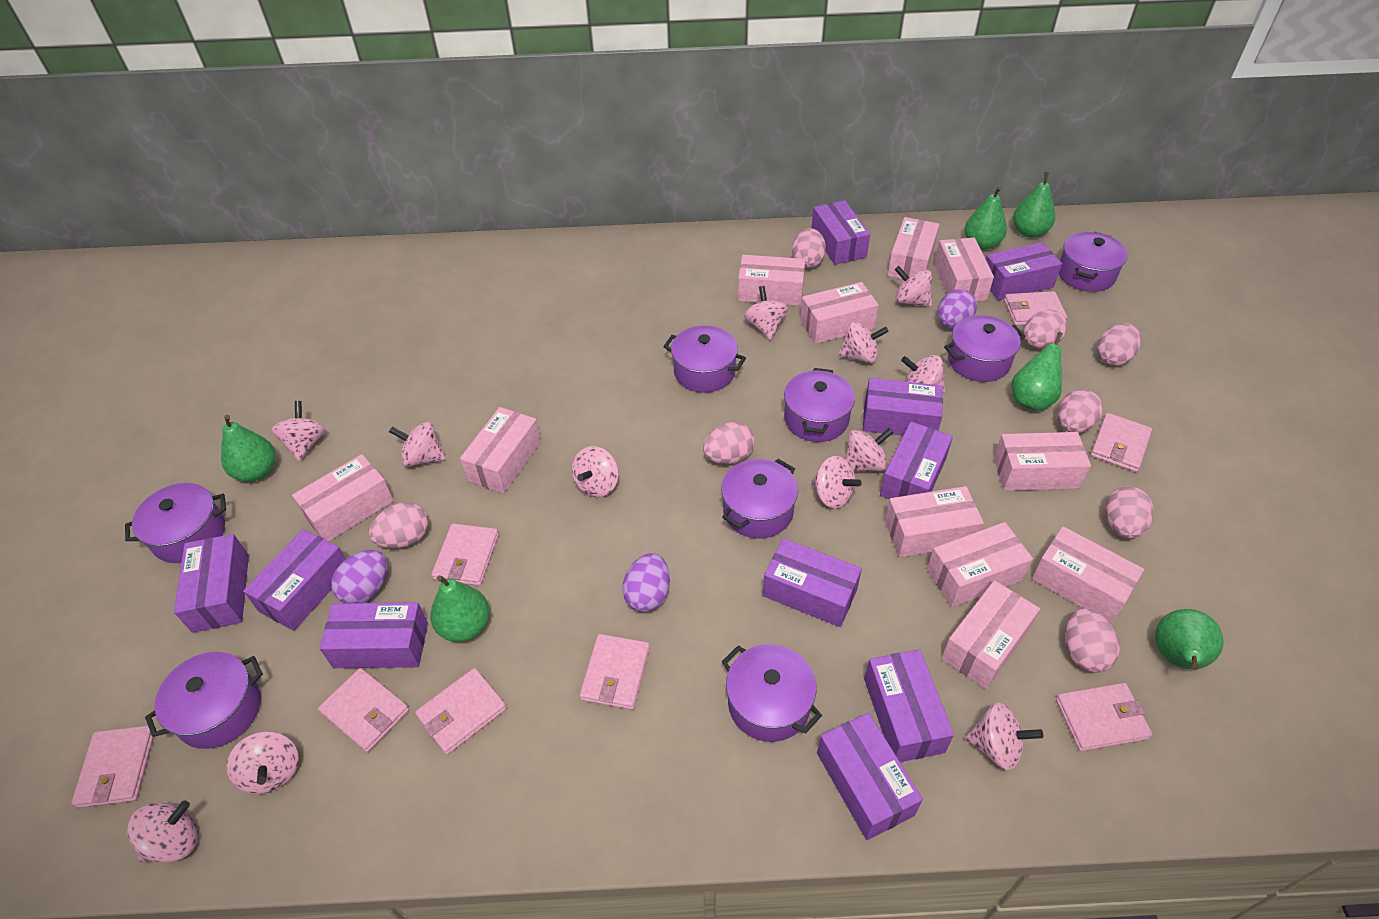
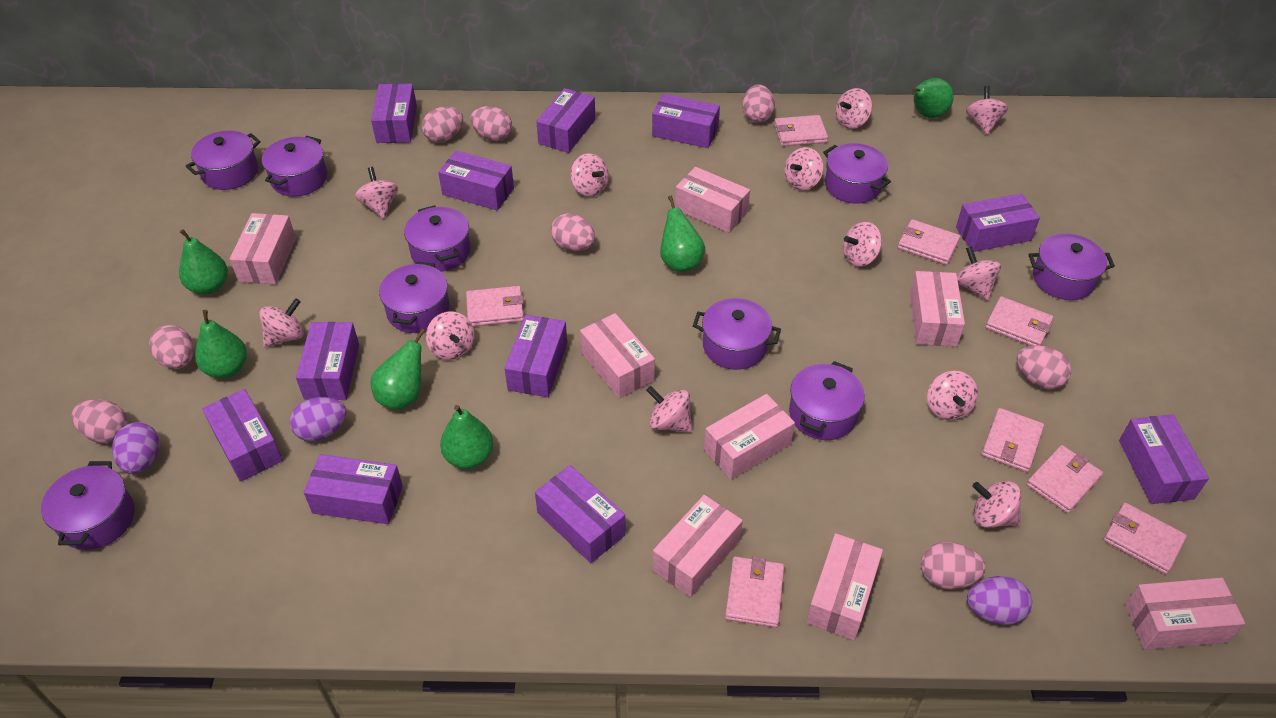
pink box: 11 -> 8
purple box: 10 -> 11
purple pot: 8 -> 9

